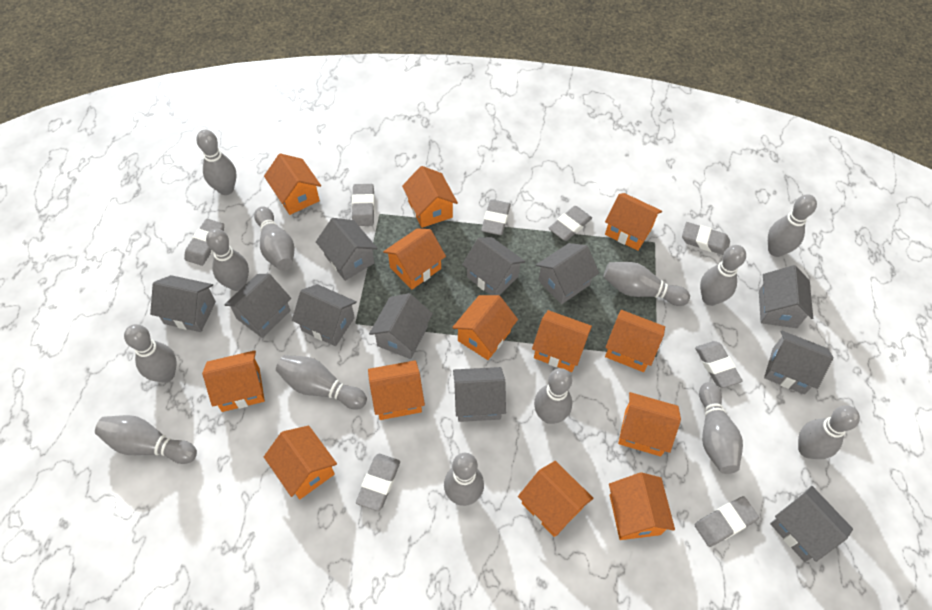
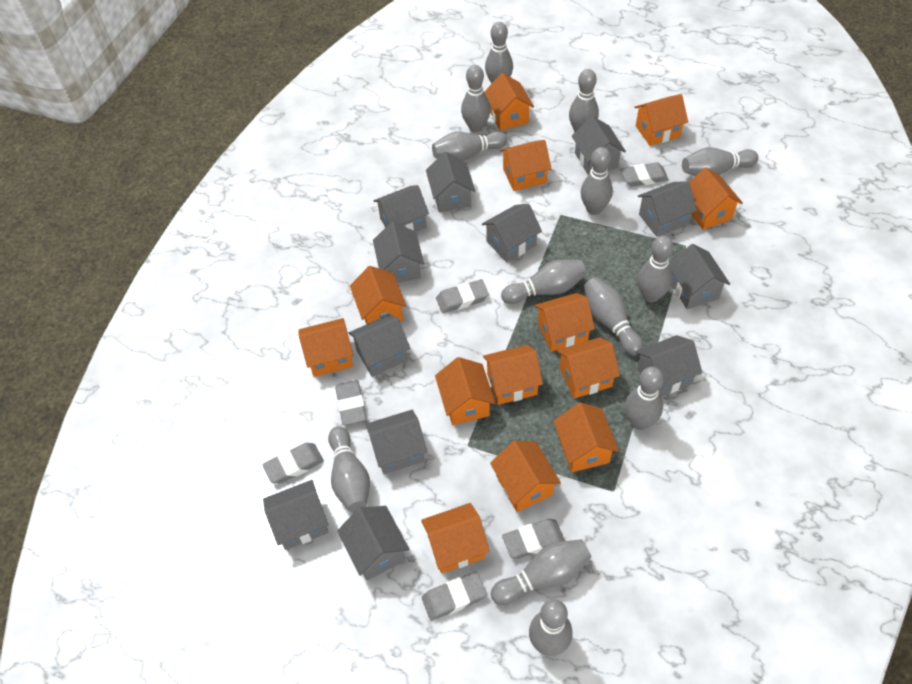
grey eraser: 8 -> 6
grey house: 11 -> 12

